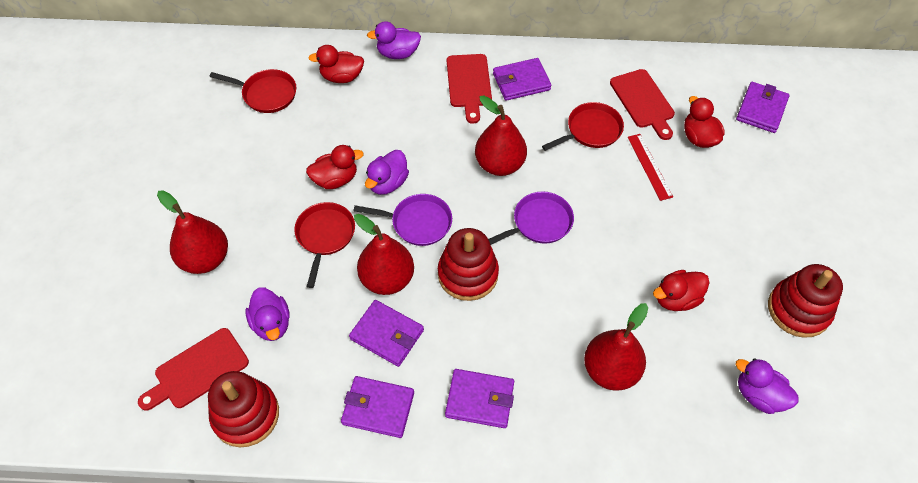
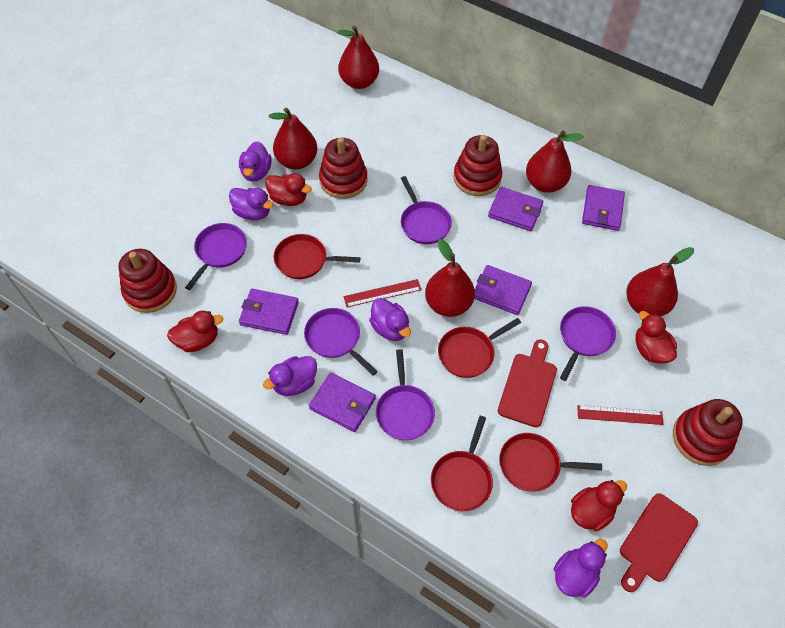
purple duck: 4 -> 5
purple pan: 2 -> 5
red cutting board: 3 -> 2
red pan: 3 -> 4
red pear: 4 -> 5
red ruler: 1 -> 2
red stacking toy: 3 -> 4

